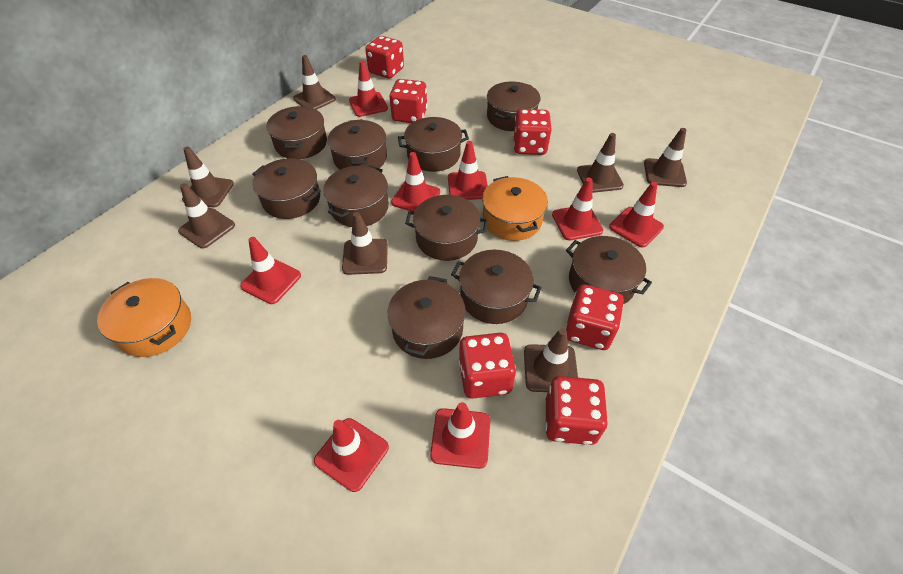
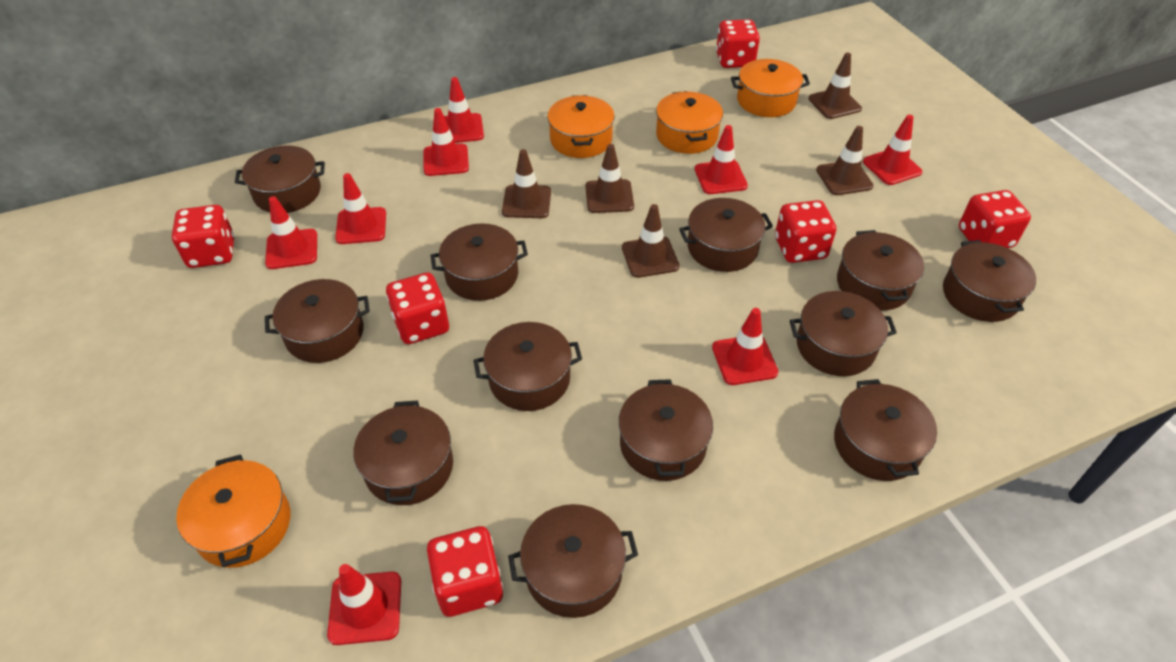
brown pot: 10 -> 12
brown traffic cone: 7 -> 5
orange pot: 2 -> 4

